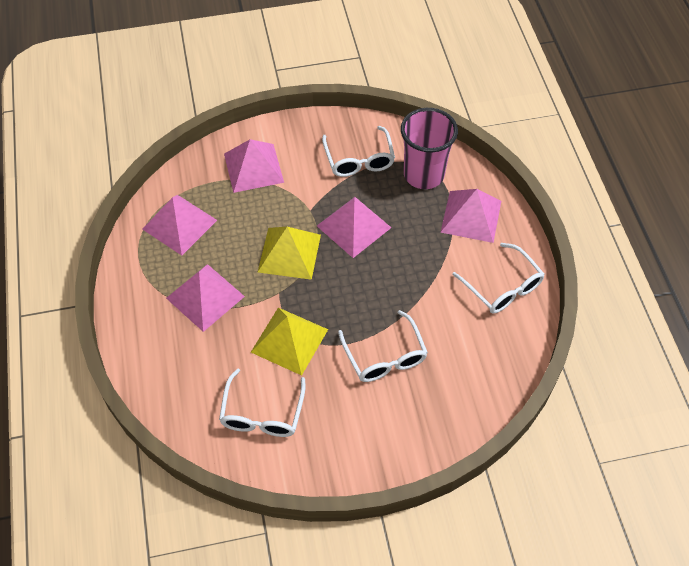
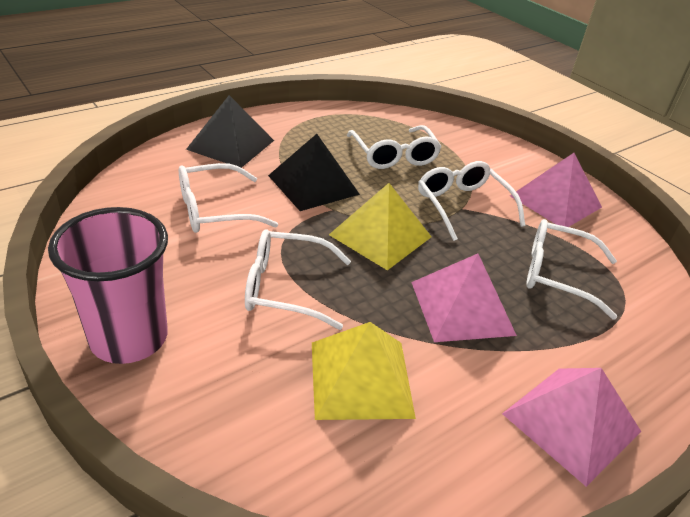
black pyramid: 0 -> 2
pink pyramid: 5 -> 3
white glasses: 4 -> 5

